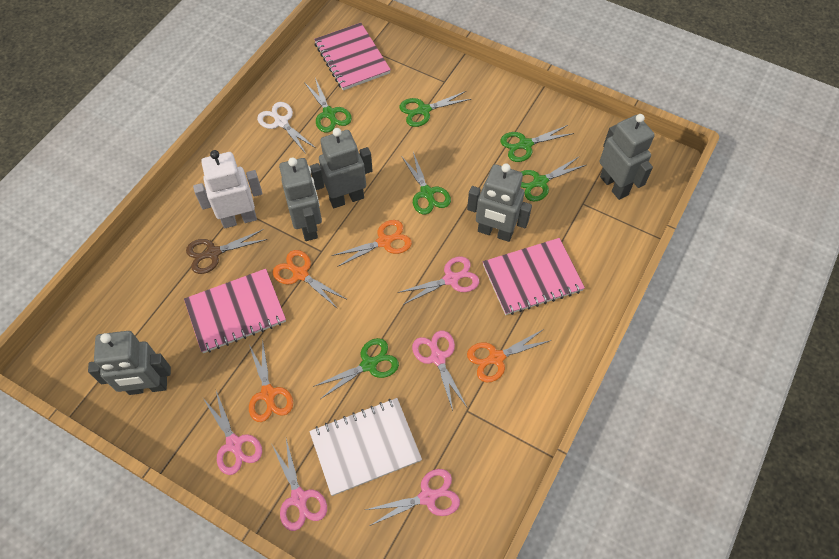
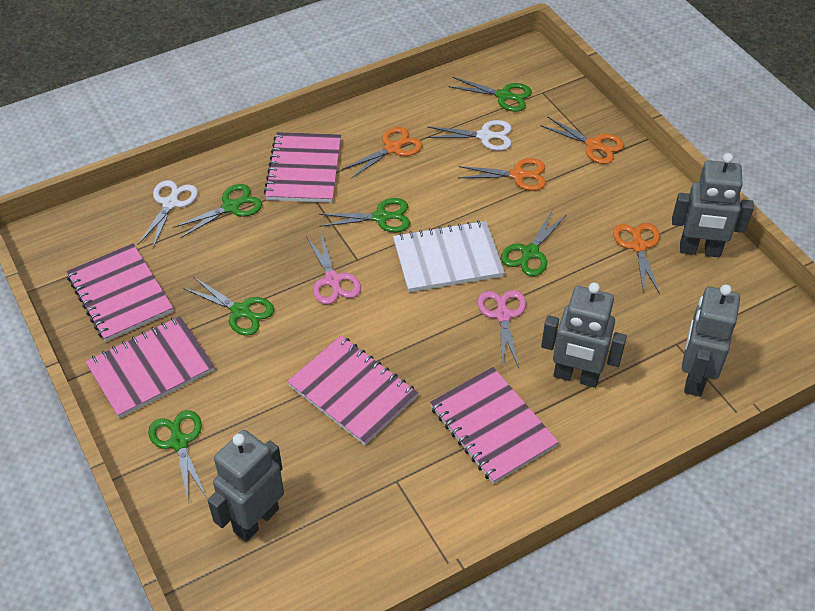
brown scissors: 1 -> 0
grey robot: 5 -> 4
pink notebook: 3 -> 5
pink scissors: 5 -> 2
white robot: 1 -> 0
white scissors: 1 -> 2

